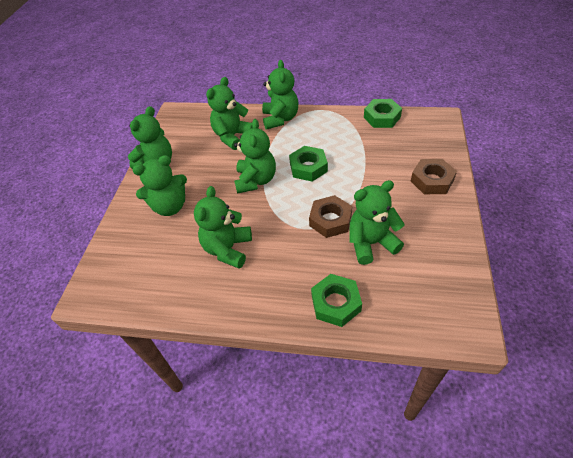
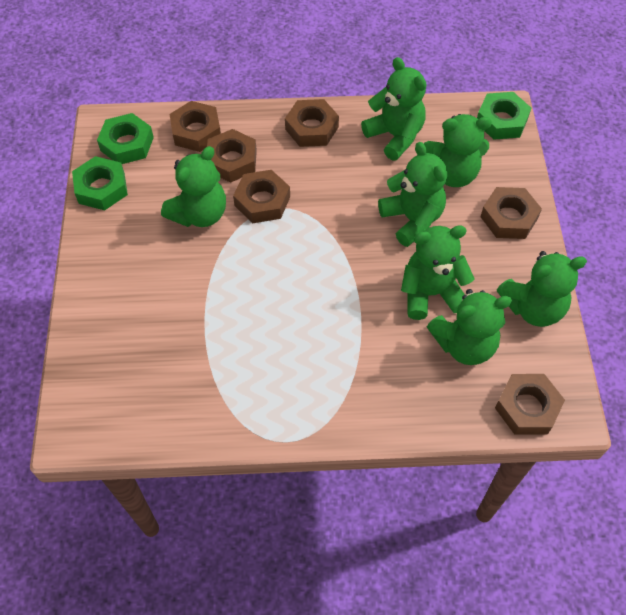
brown nut: 2 -> 6

